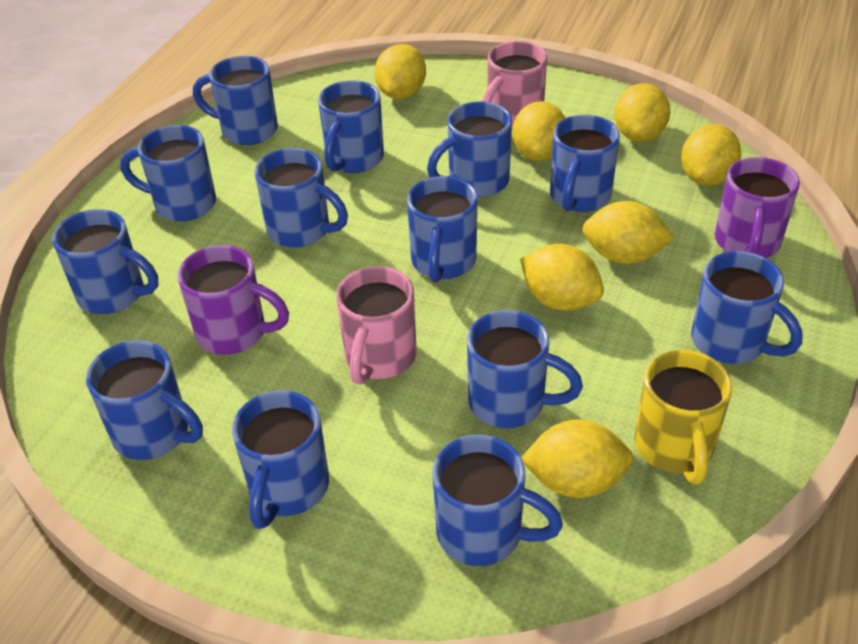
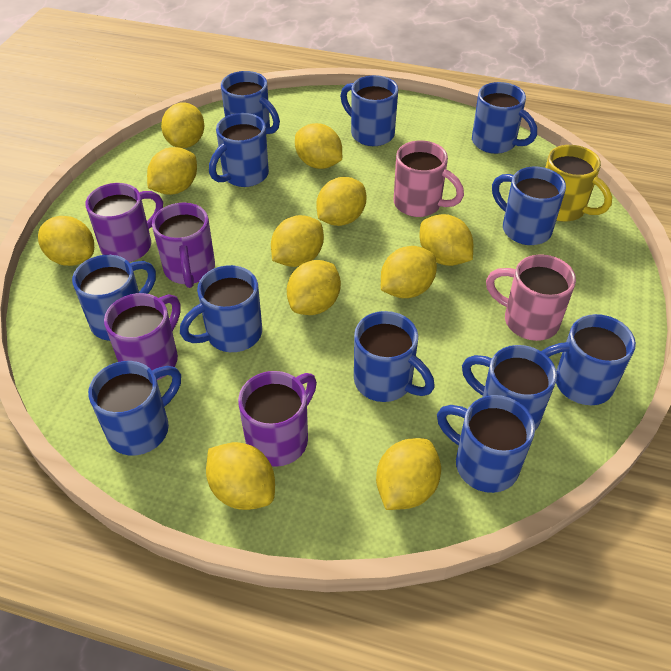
blue mug: 13 -> 12
purple mug: 2 -> 4
yellow lemon: 7 -> 11

